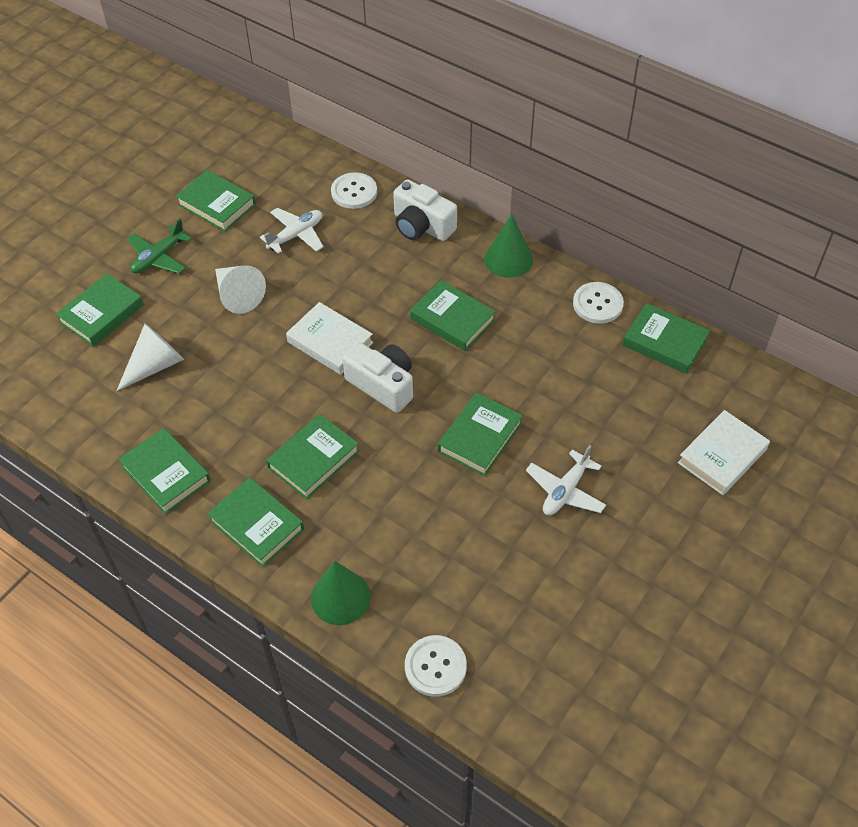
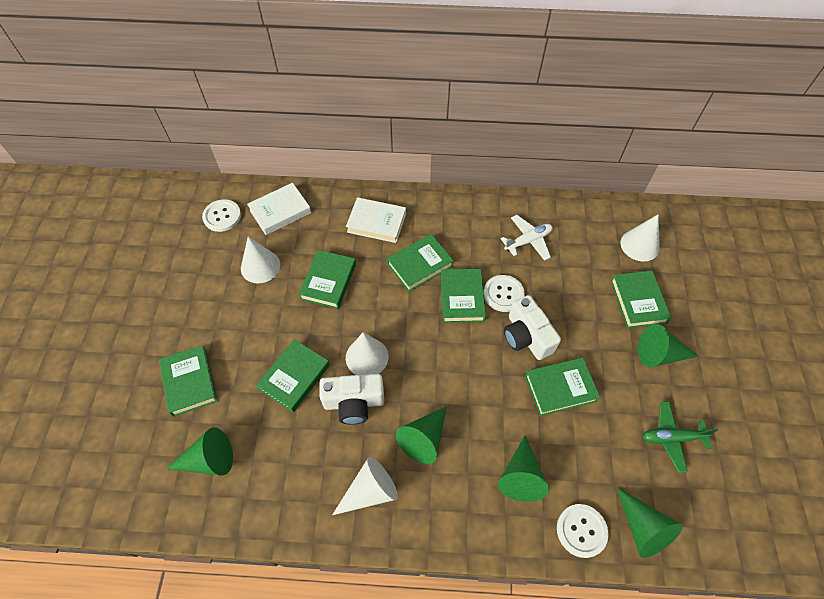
green book: 8 -> 7
green cone: 2 -> 5
white cone: 2 -> 4
white plane: 2 -> 1

